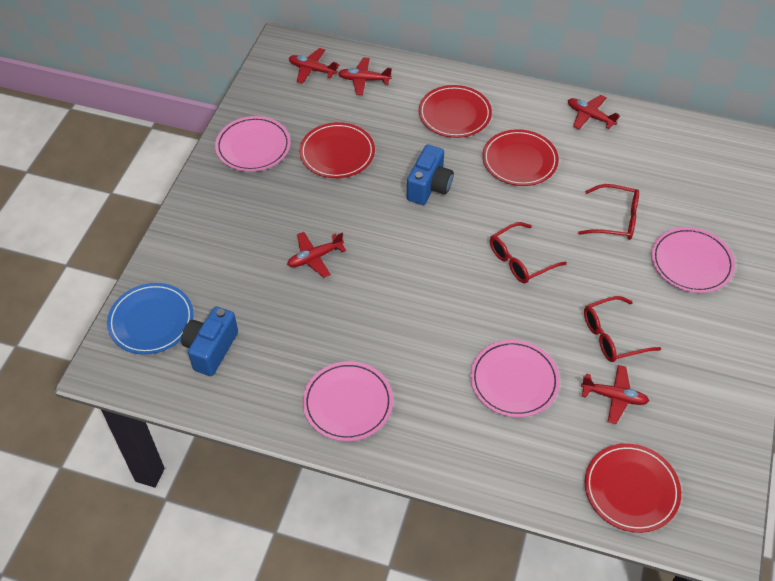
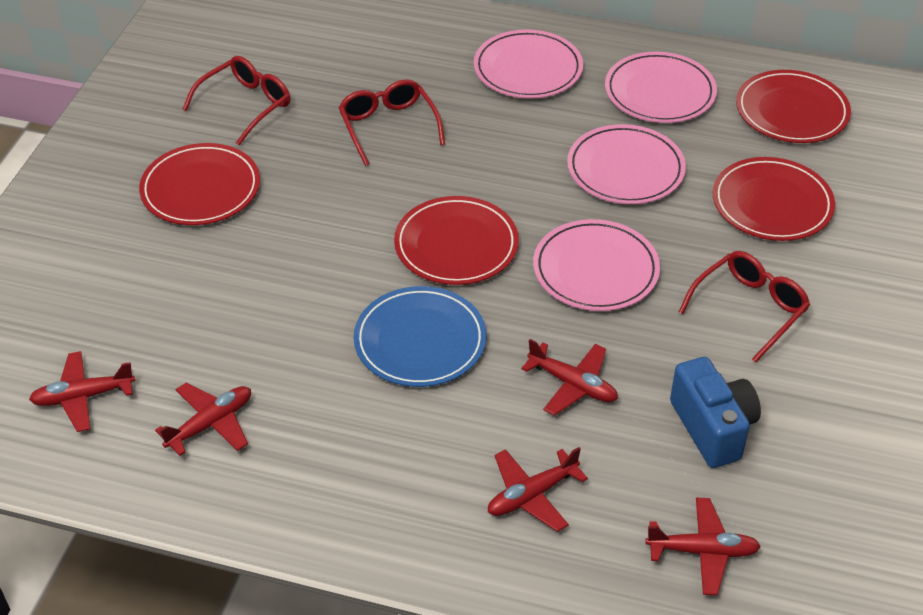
blue camera: 2 -> 1

